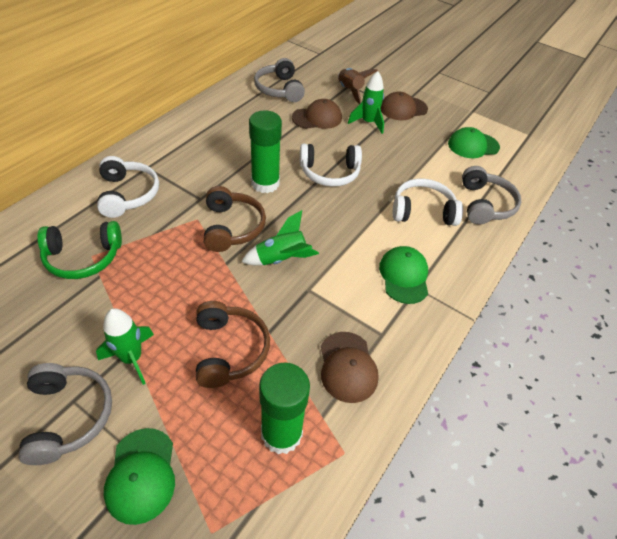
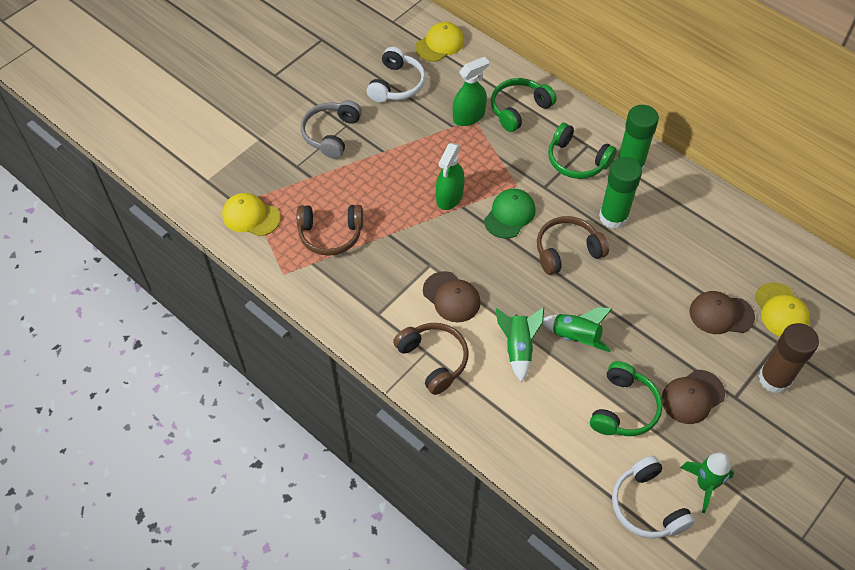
brown glue stick: 0 -> 1
brown headphones: 2 -> 3
brown rocket: 1 -> 0
green cap: 3 -> 1
green headphones: 1 -> 3
green spray bottle: 0 -> 2
grey headphones: 3 -> 1
white headphones: 3 -> 2
yellow cap: 0 -> 3

